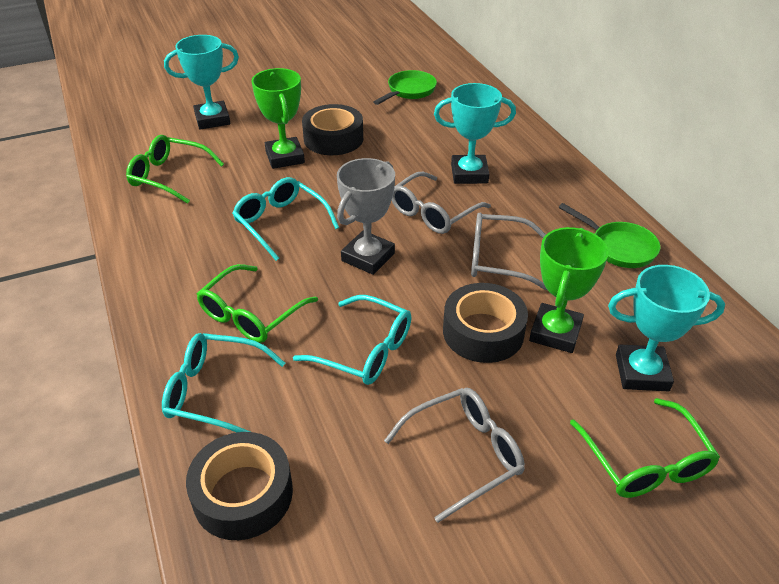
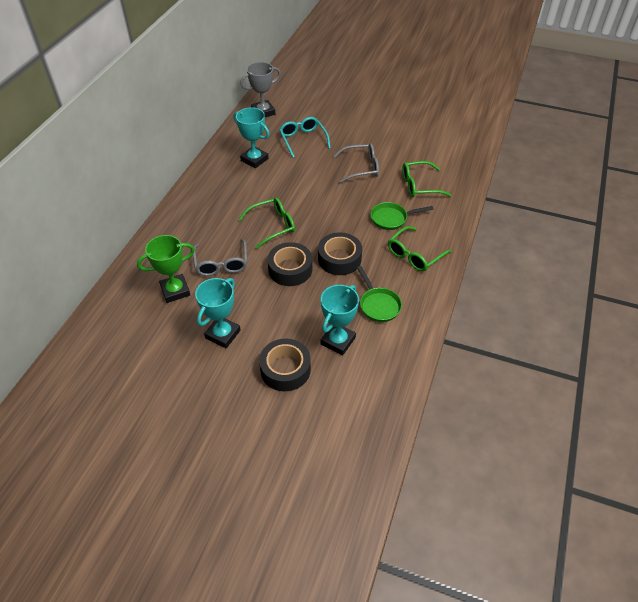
green trophy: 2 -> 1
grey glasses: 3 -> 2
turquoise glasses: 3 -> 1

